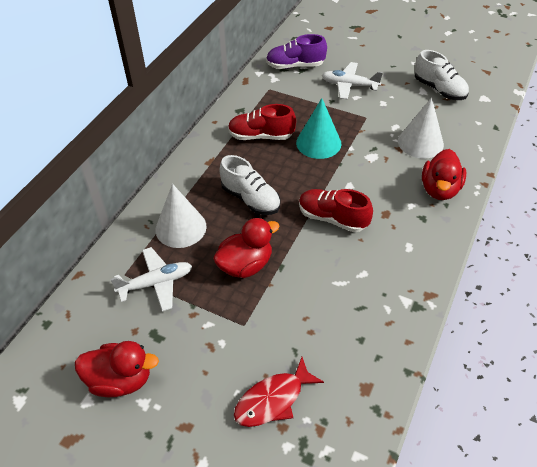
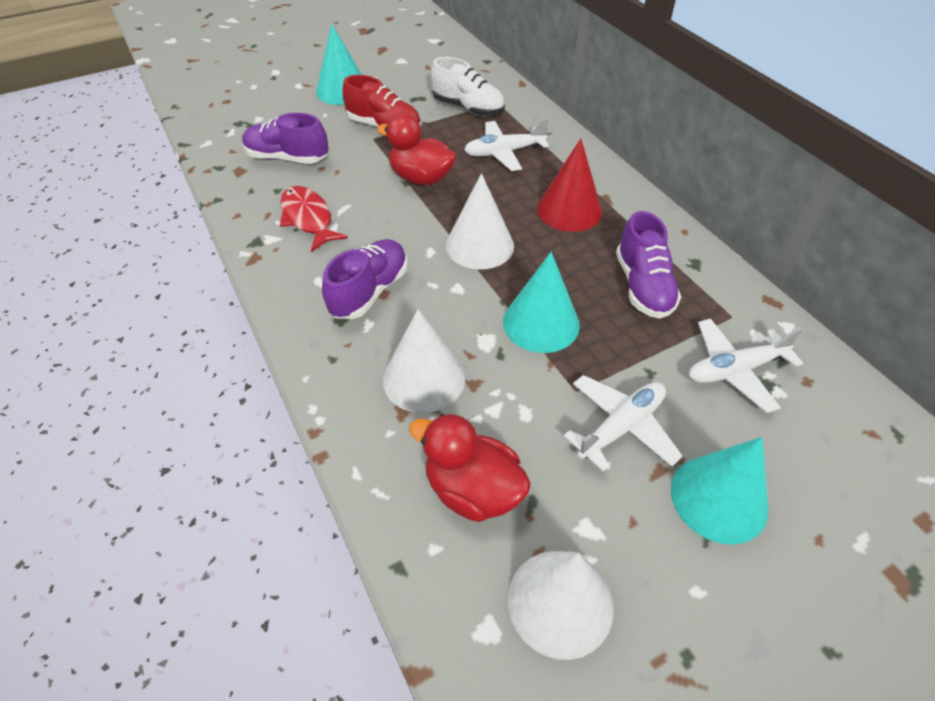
purple shoe: 1 -> 3
red cone: 0 -> 1
red duck: 3 -> 2
red shoe: 2 -> 1
turquoise cone: 1 -> 3
white cone: 2 -> 3
white plane: 2 -> 3
white shoe: 2 -> 1

